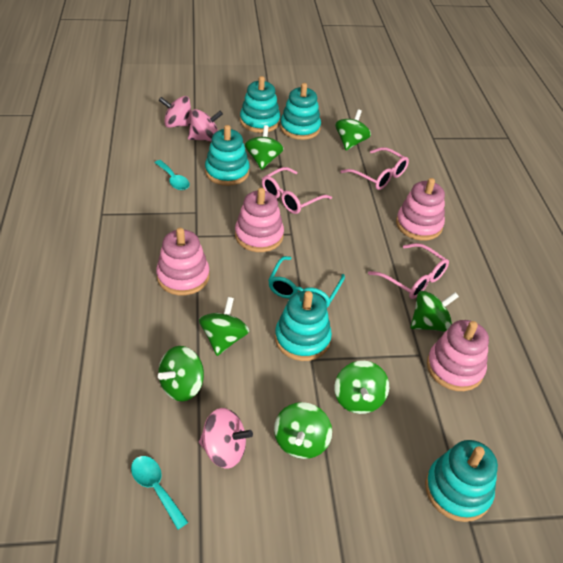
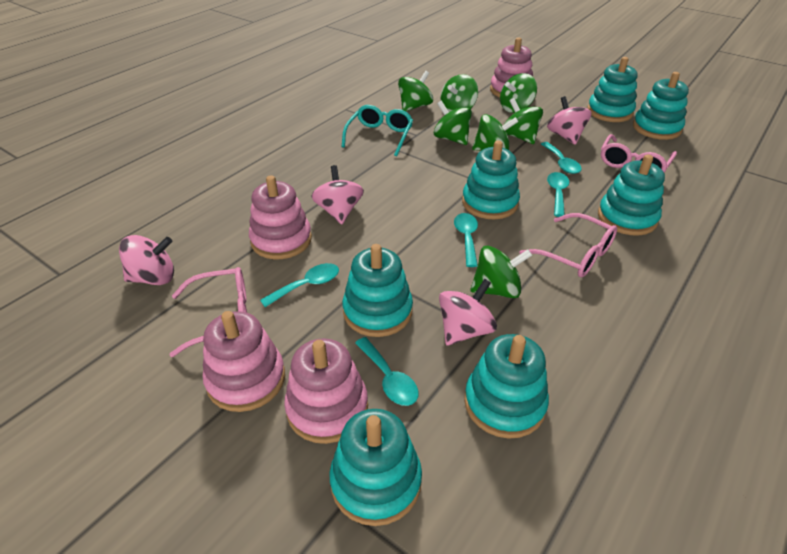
pink spinning top: 3 -> 4
turquoise spoon: 2 -> 5
turquoise stacking toy: 5 -> 7

